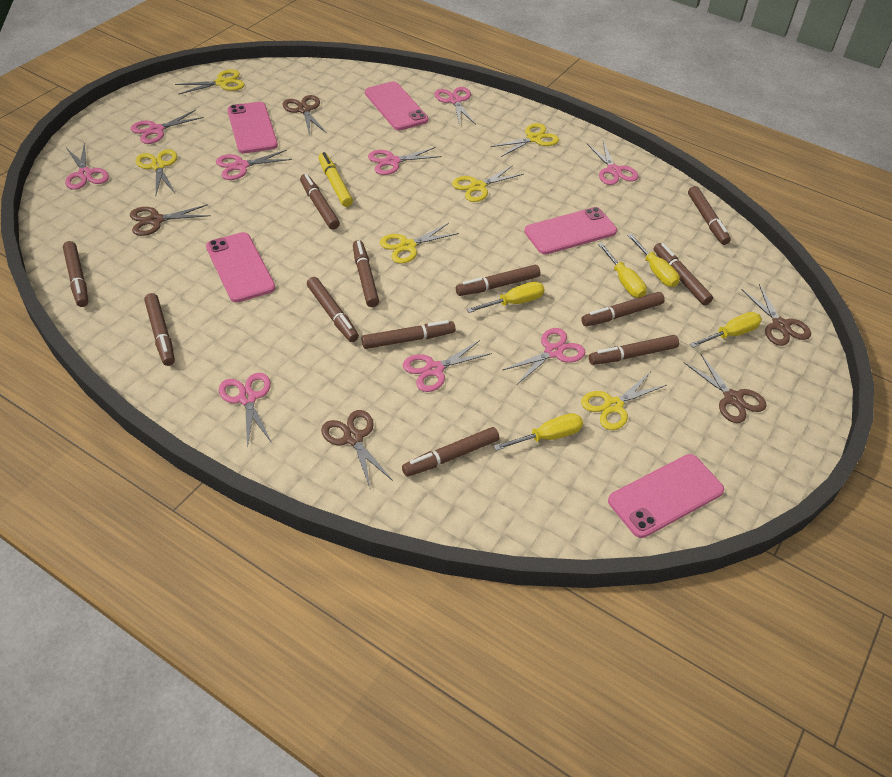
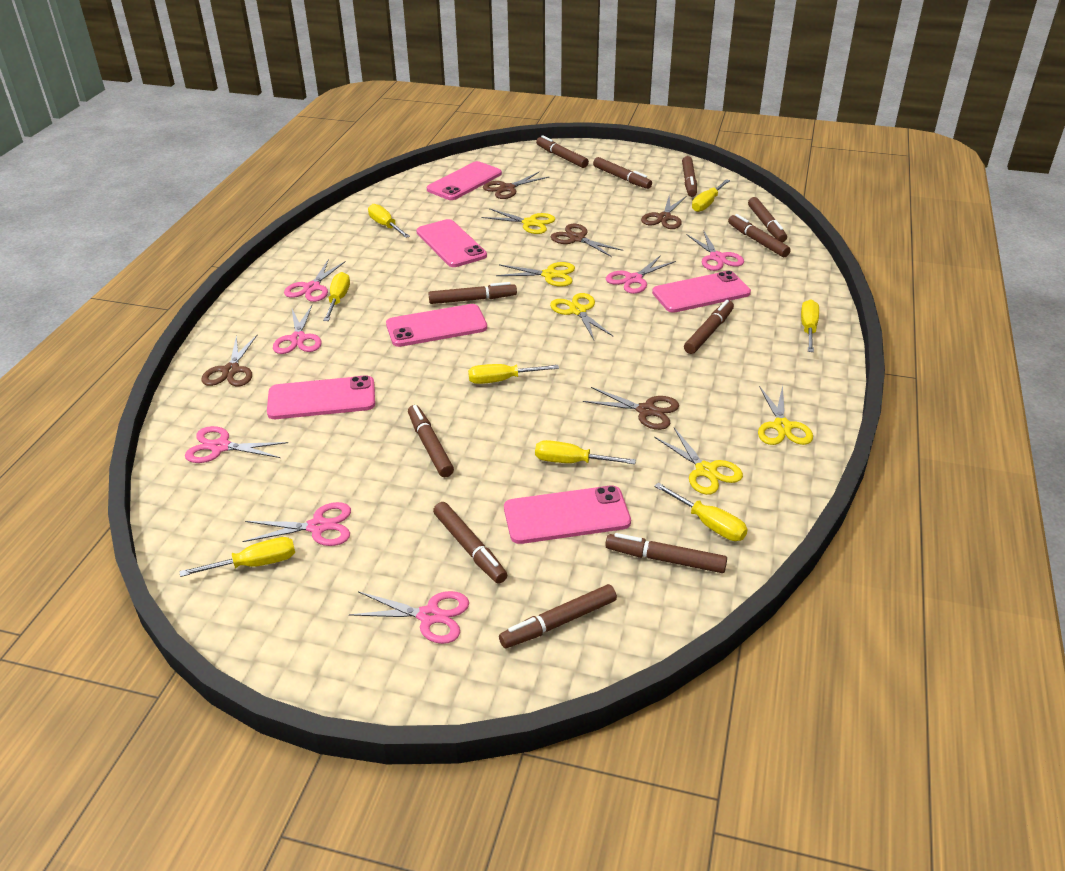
brown marker: 12 -> 11
pink phone: 5 -> 6
pink scissors: 9 -> 7
yellow marker: 1 -> 0
yellow scissors: 6 -> 5
yellow screwdriver: 5 -> 8

